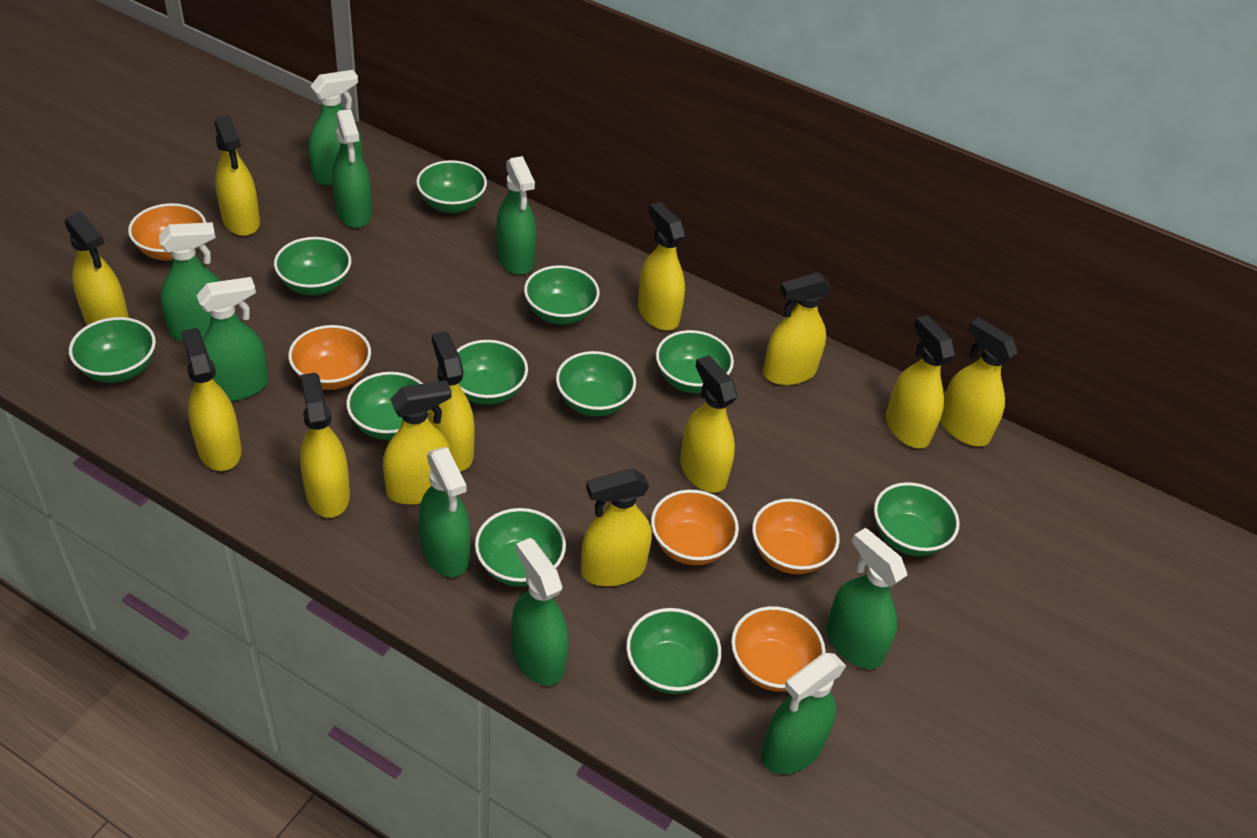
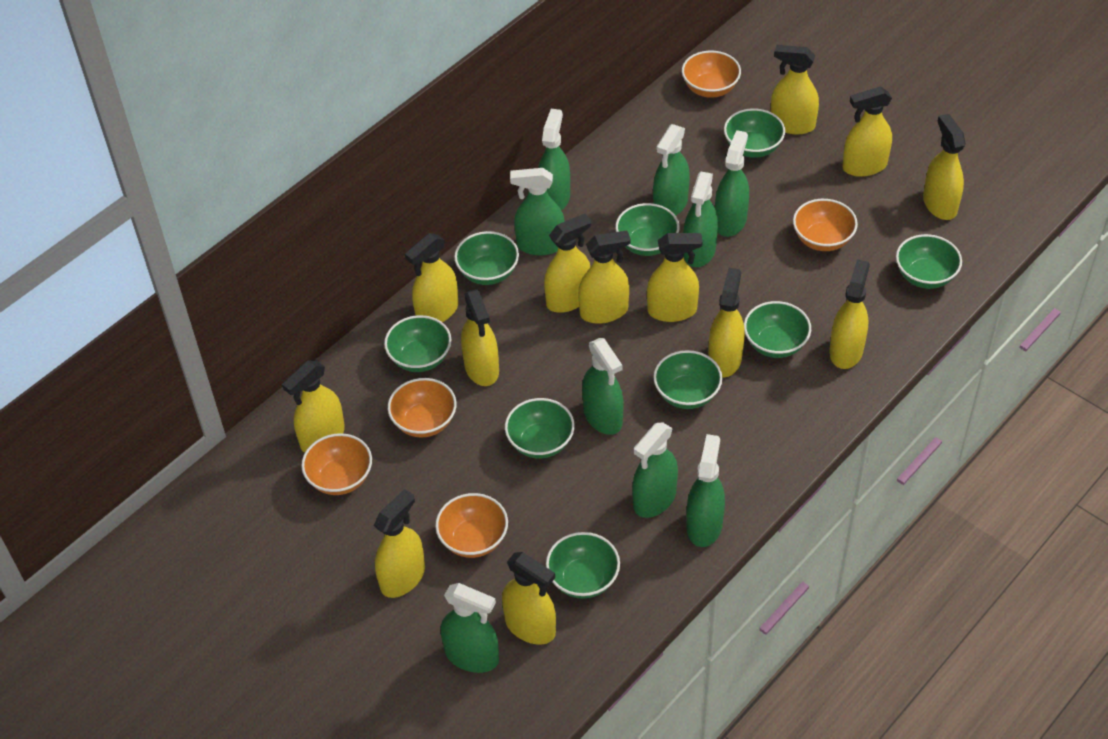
green bowl: 11 -> 9
yellow spray bottle: 12 -> 13

